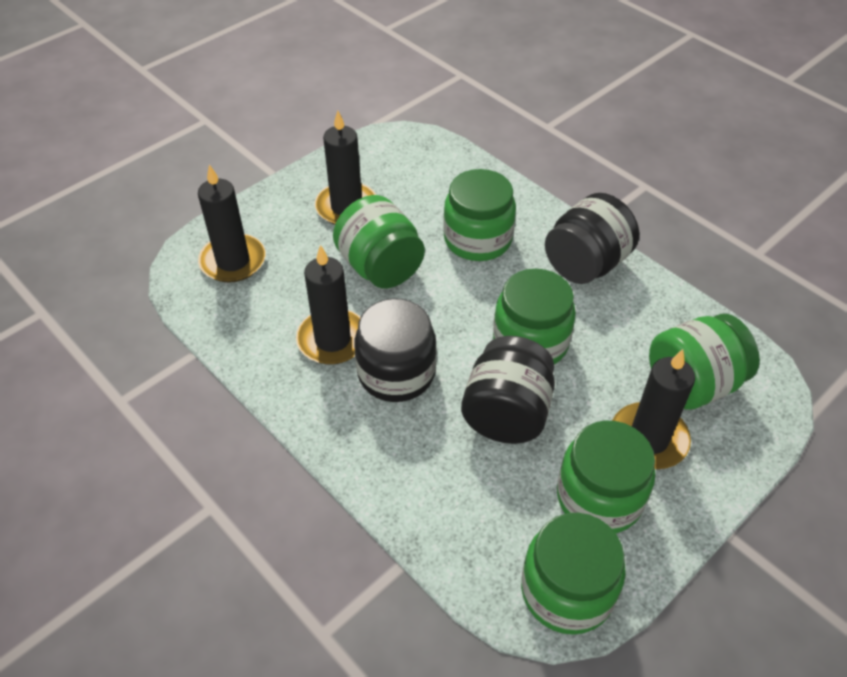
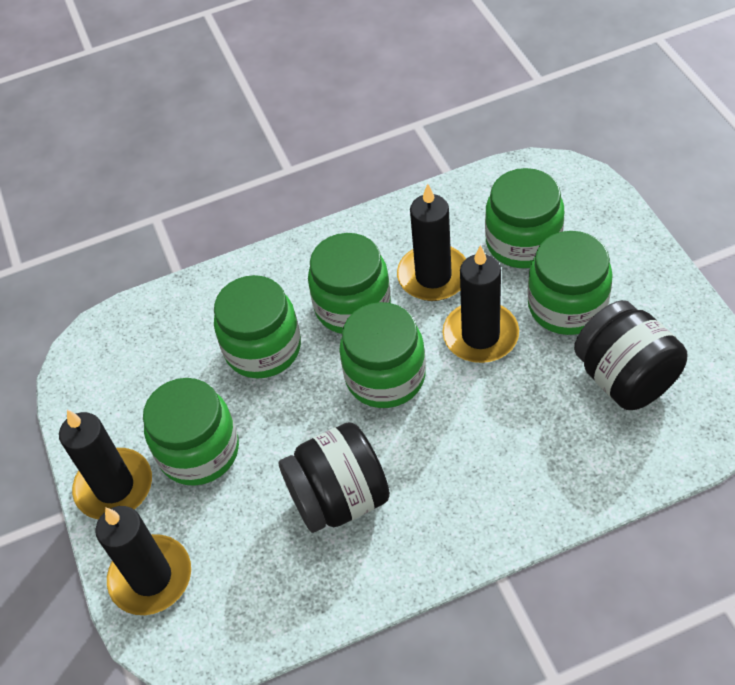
black jar: 3 -> 2

